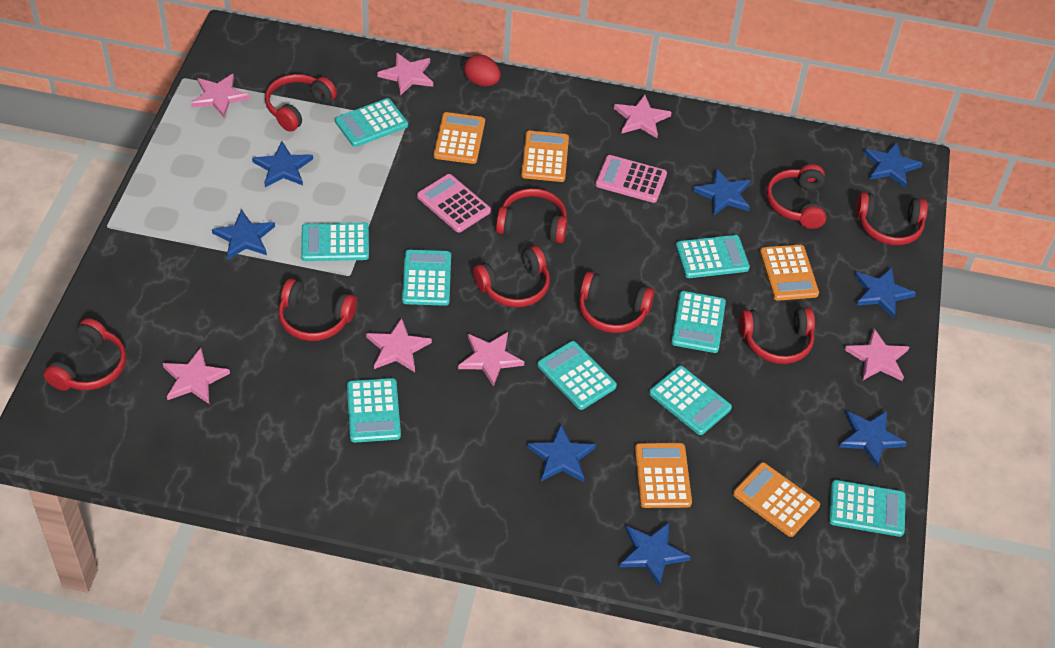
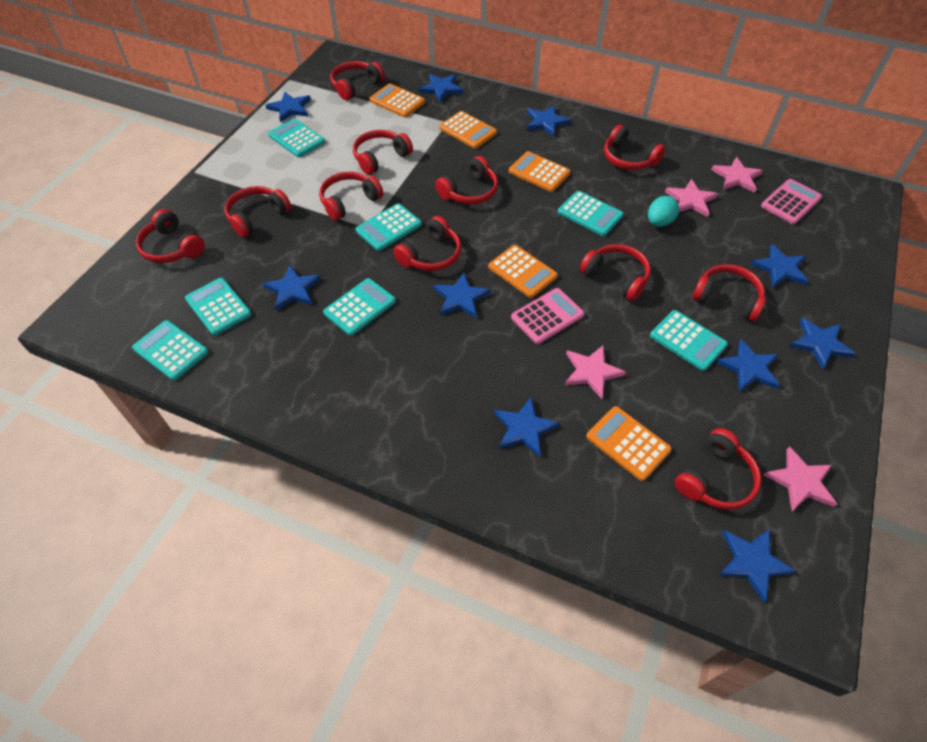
blue star: 8 -> 10
pink star: 7 -> 4
red egg: 1 -> 0
red headphones: 9 -> 11
turquoise calculator: 9 -> 7
turquoise egg: 0 -> 1

